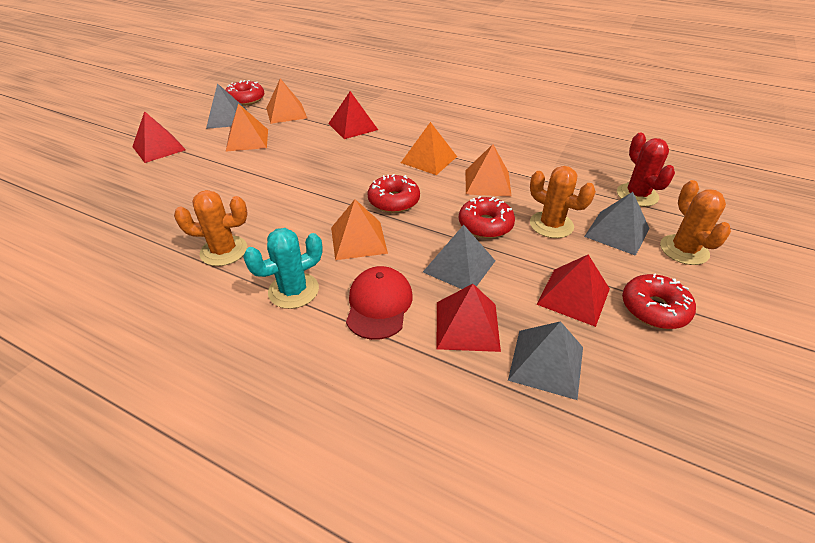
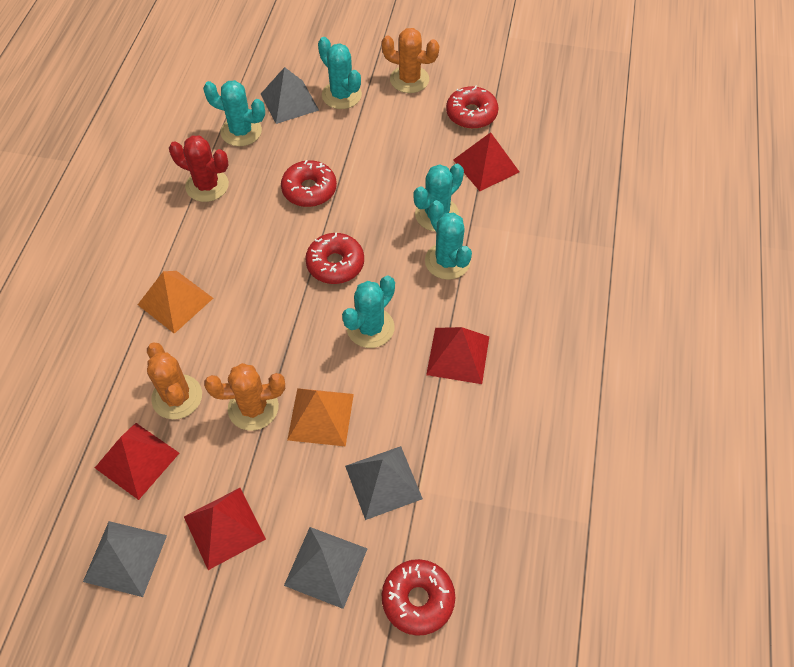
orange pyramid: 5 -> 2
red cap: 1 -> 0
turquoise cactus: 1 -> 5

